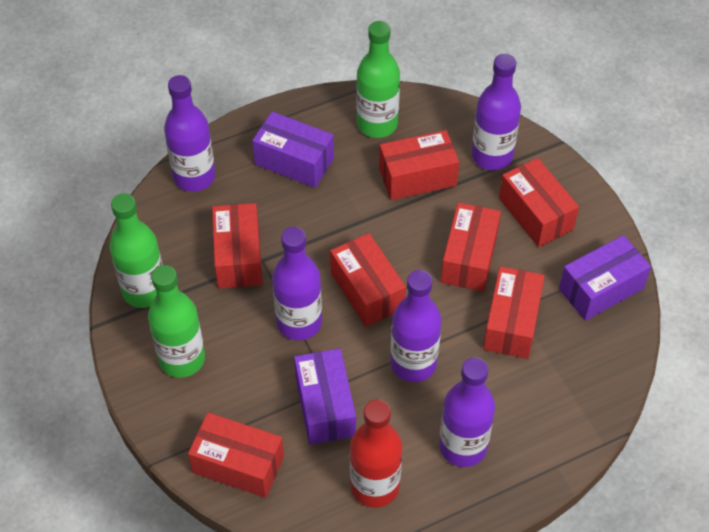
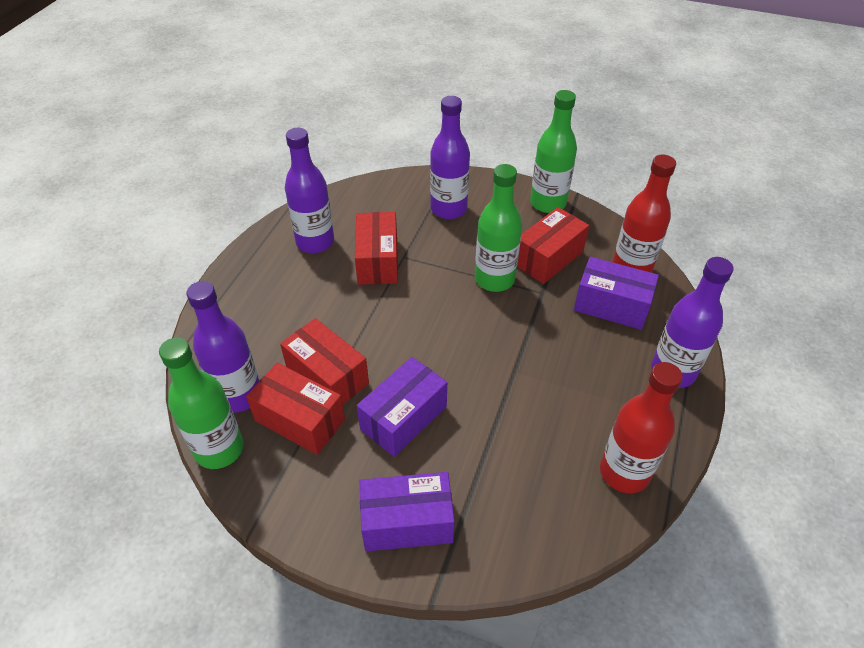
purple bottle: 5 -> 4
red bottle: 1 -> 2
red box: 7 -> 4

